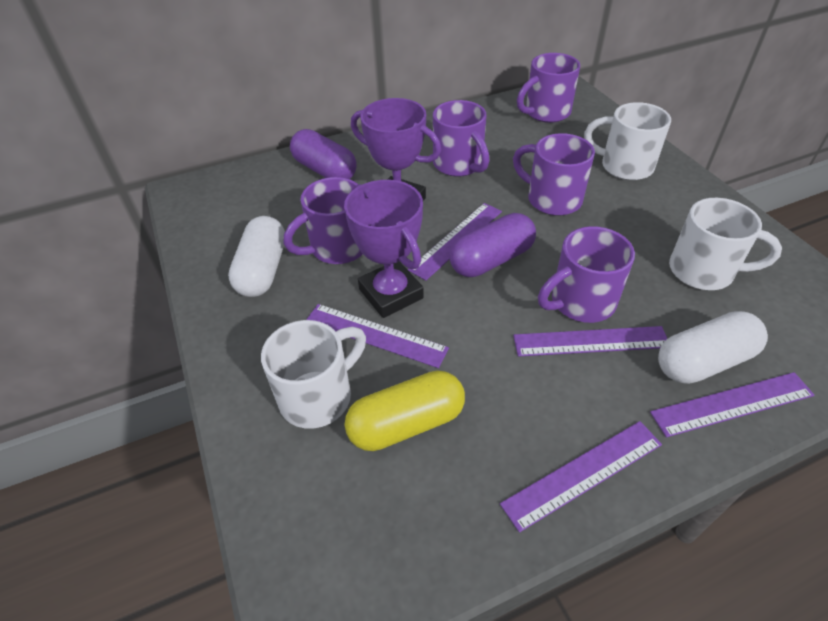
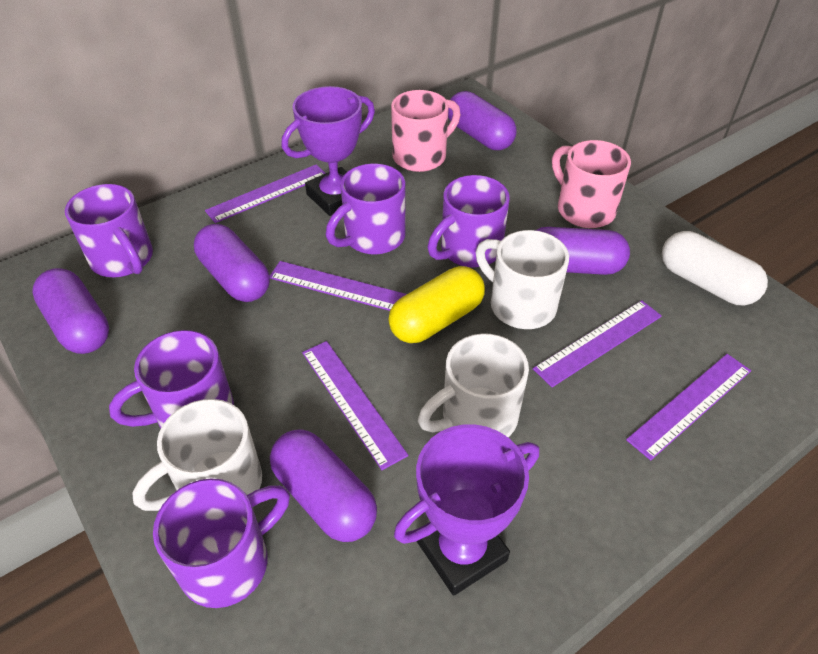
pink mug: 0 -> 2
purple capsule: 2 -> 5
white capsule: 2 -> 1

